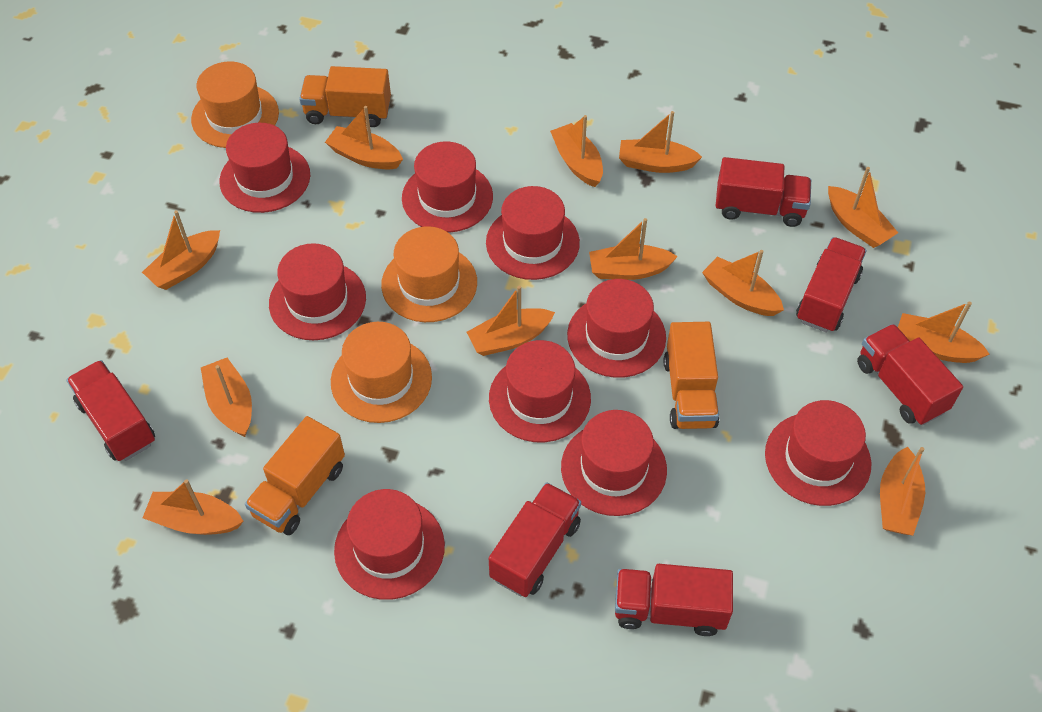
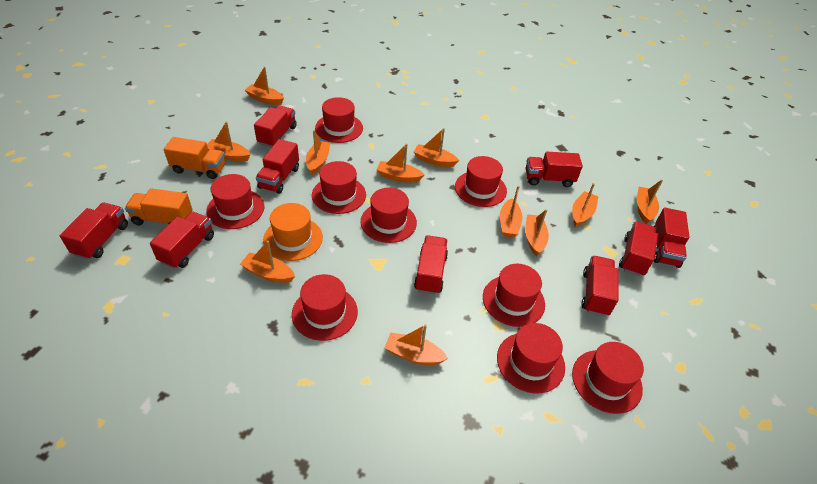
orange boat: 12 -> 11
orange hat: 3 -> 1
orange truck: 3 -> 2
red truck: 6 -> 9

